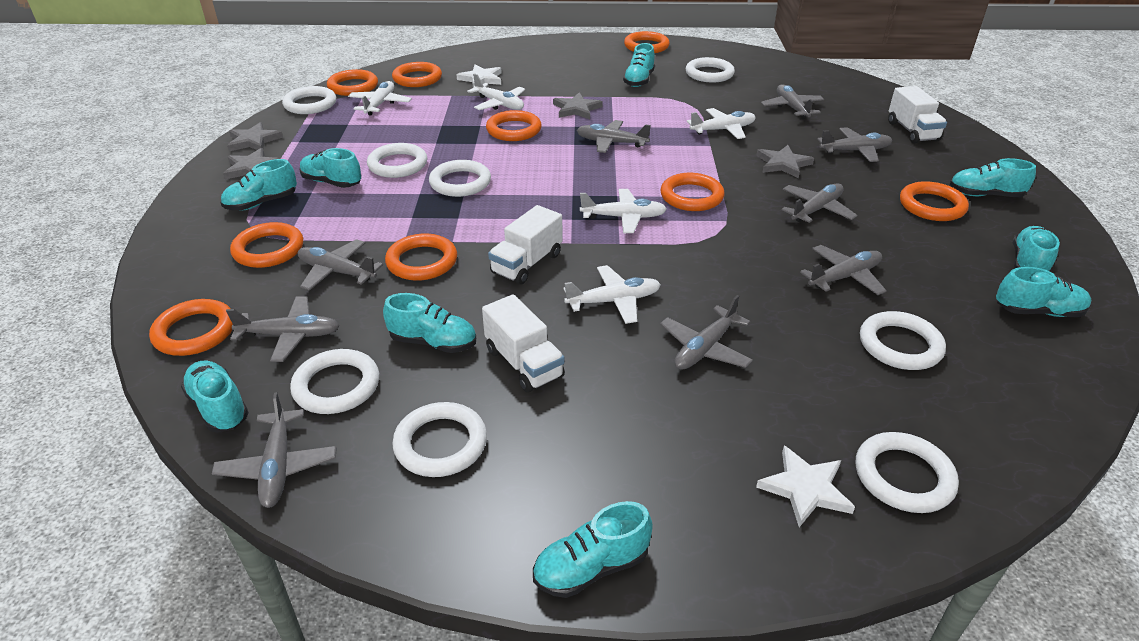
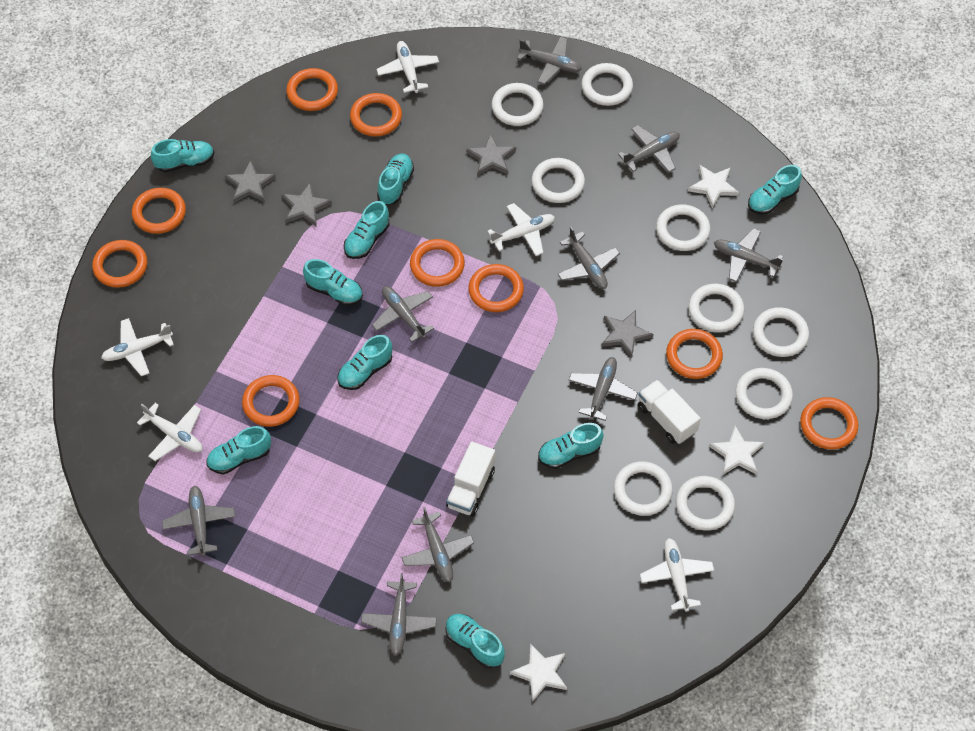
white ring: 8 -> 9
white star: 2 -> 3
white truck: 3 -> 2

